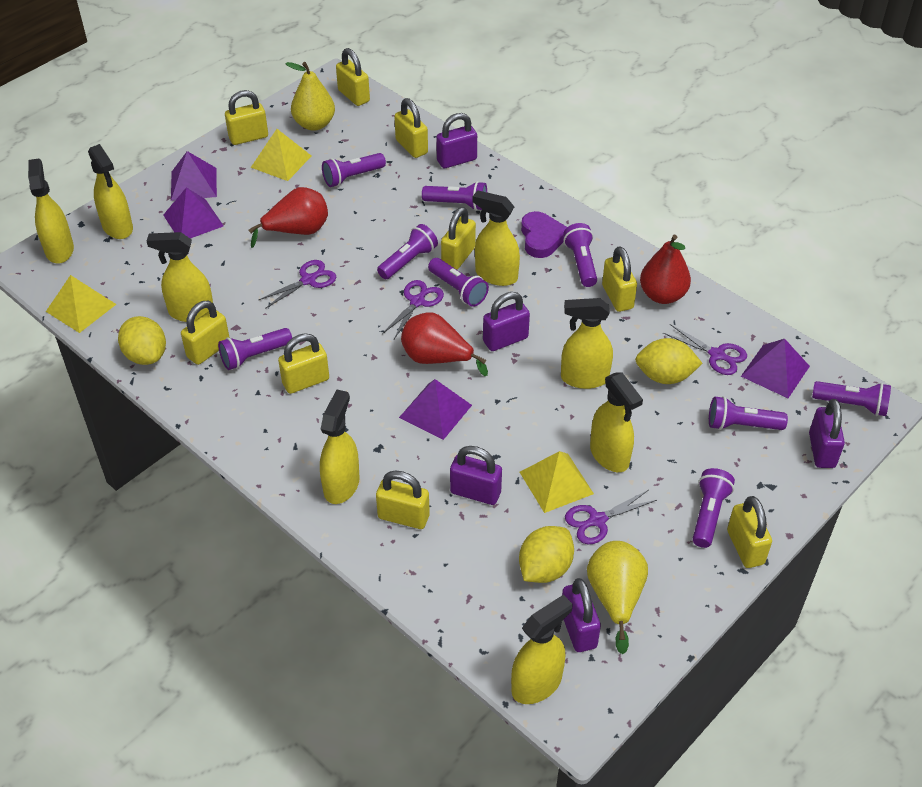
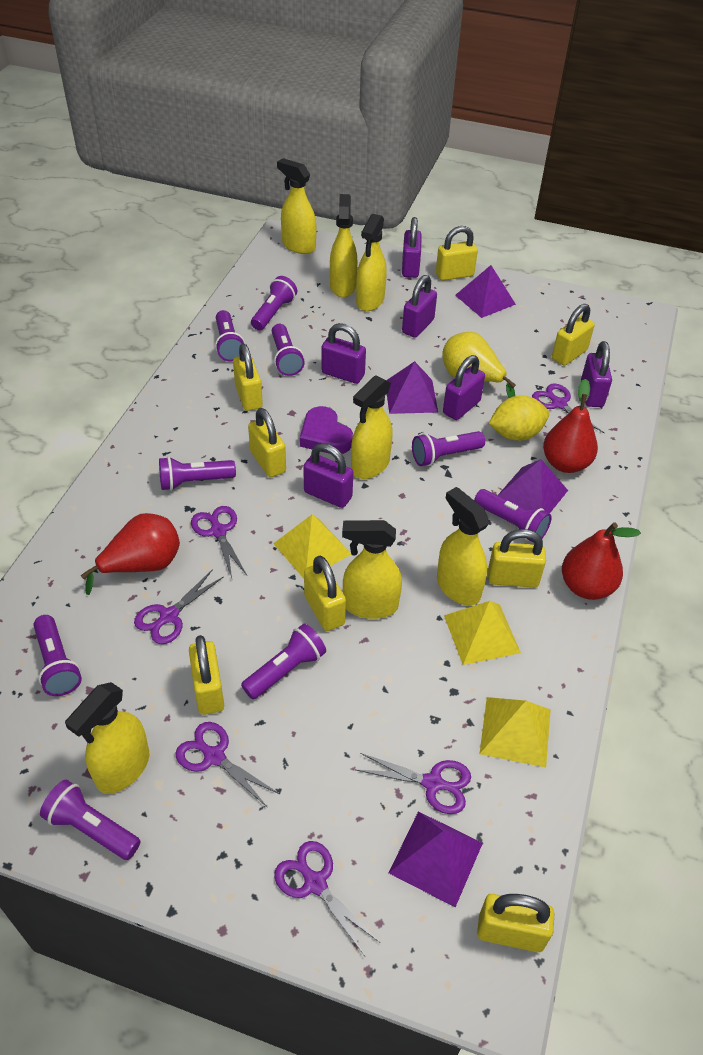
purple padlock: 5 -> 6
purple scissors: 4 -> 6
yellow lemon: 3 -> 1
yellow padlock: 9 -> 8
yellow pear: 2 -> 1
yellow spray bottle: 8 -> 7

